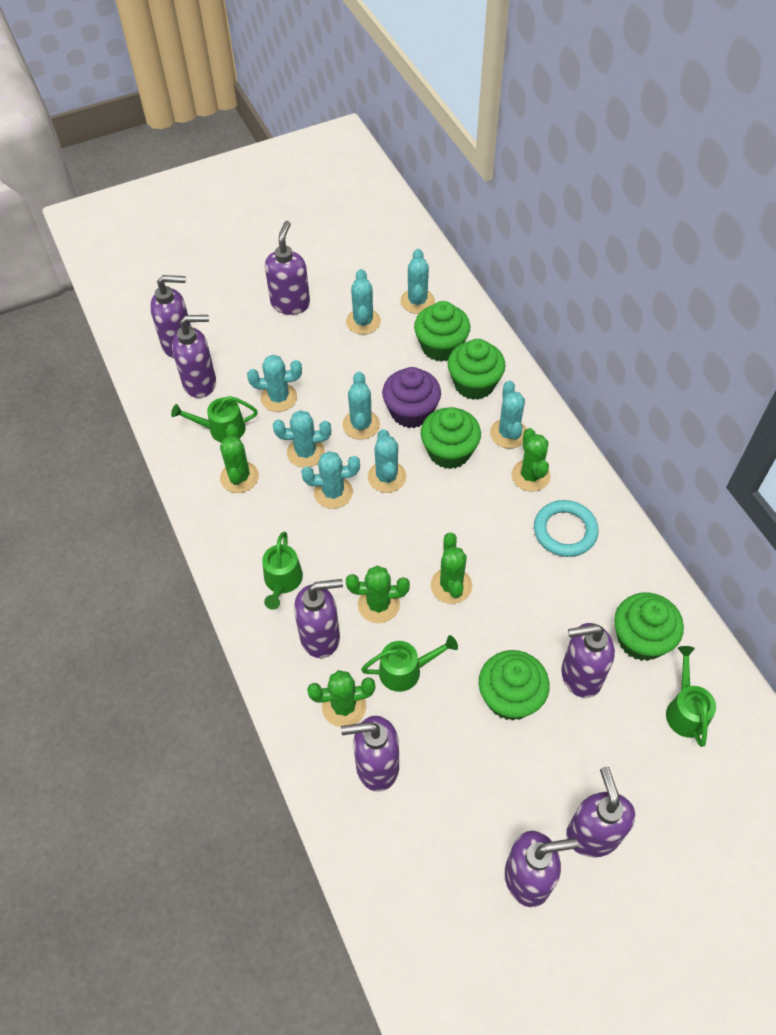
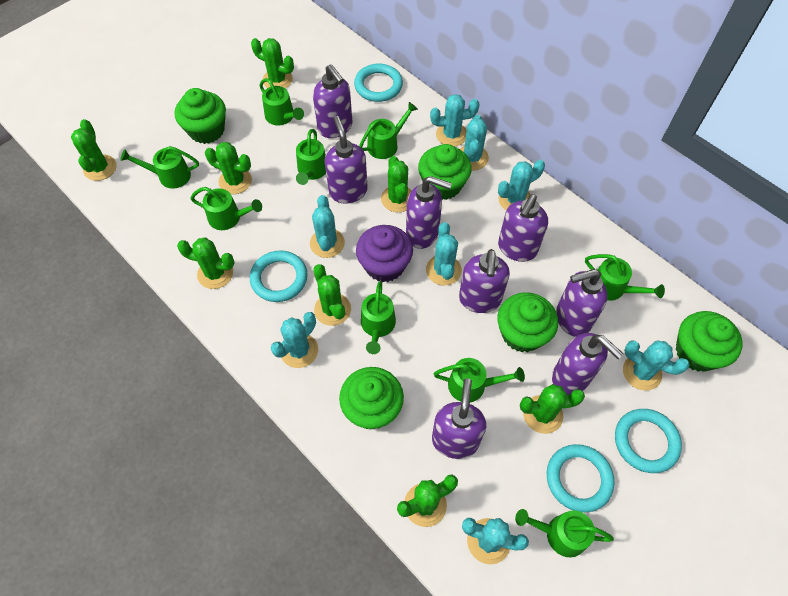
green cactus: 5 -> 8
green watering can: 4 -> 9
turquoise ring: 1 -> 4

